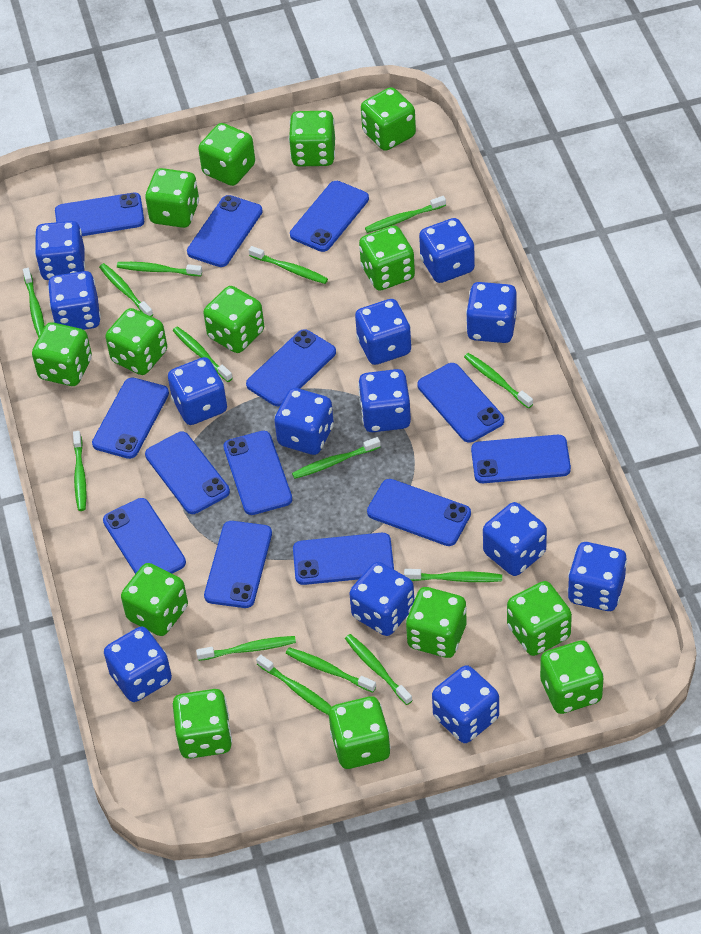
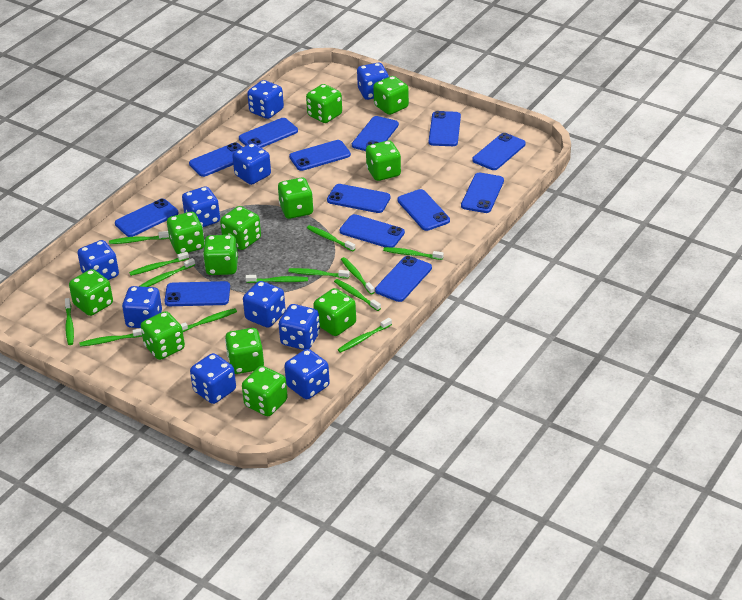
blue dice: 13 -> 10
green dice: 14 -> 12
green toothbrush: 14 -> 13

